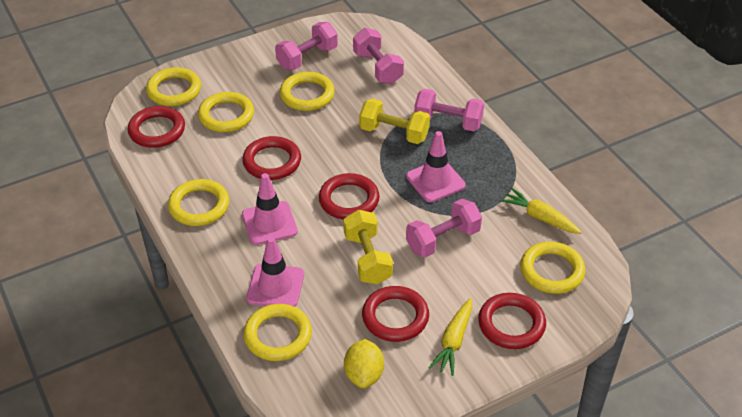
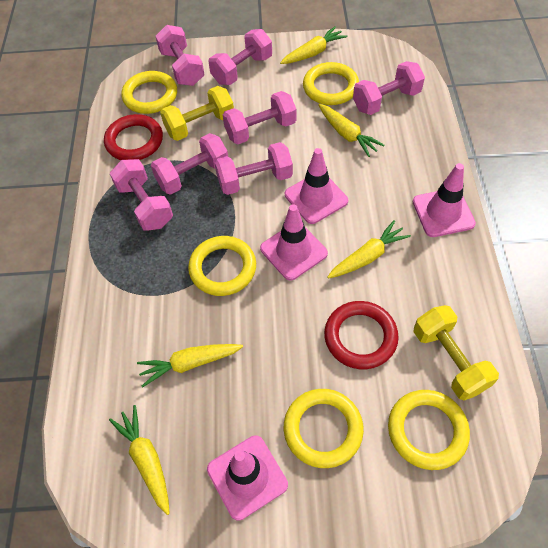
pink dumbbell: 4 -> 7
pink traffic cone: 3 -> 4
red ring: 5 -> 2
yellow carrot: 2 -> 5
yellow lemon: 1 -> 0
yellow ring: 6 -> 5

